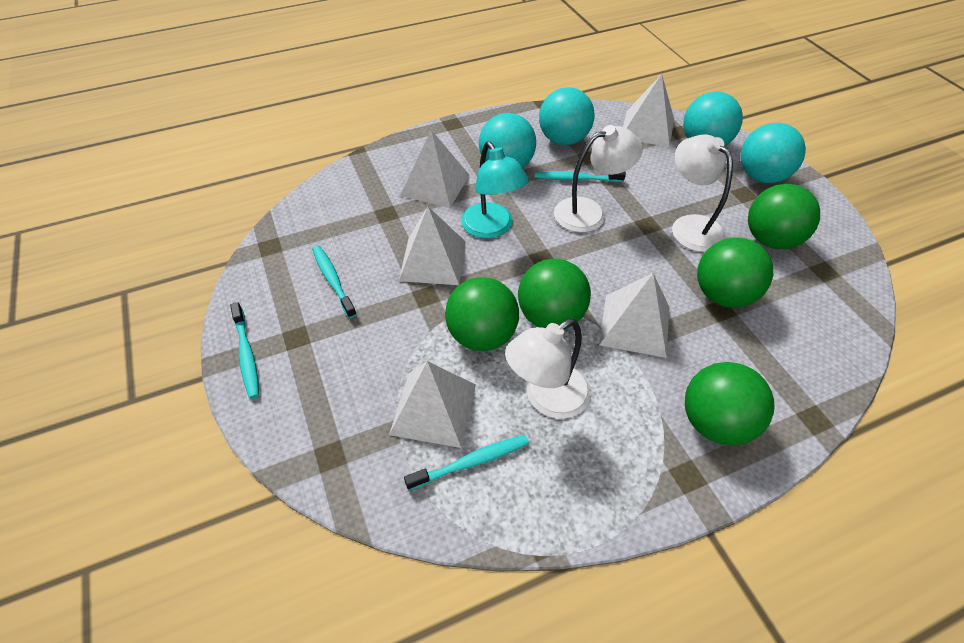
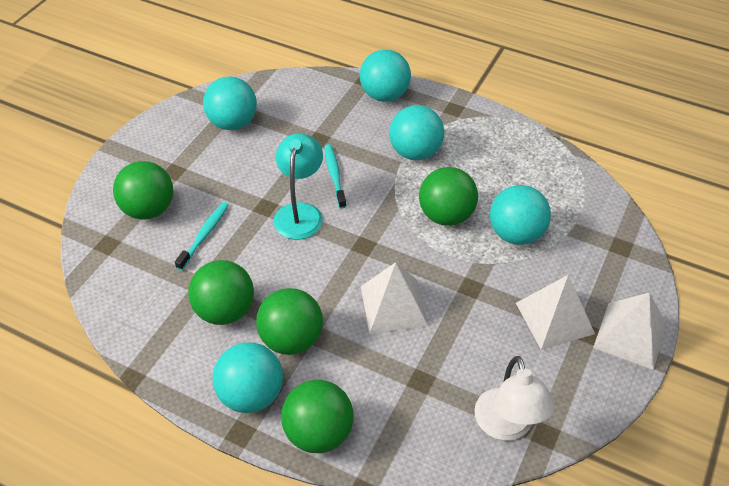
turquoise ball: 4 -> 5
turquoise toothbrush: 4 -> 2
white lamp: 3 -> 1
white pyramid: 5 -> 3

